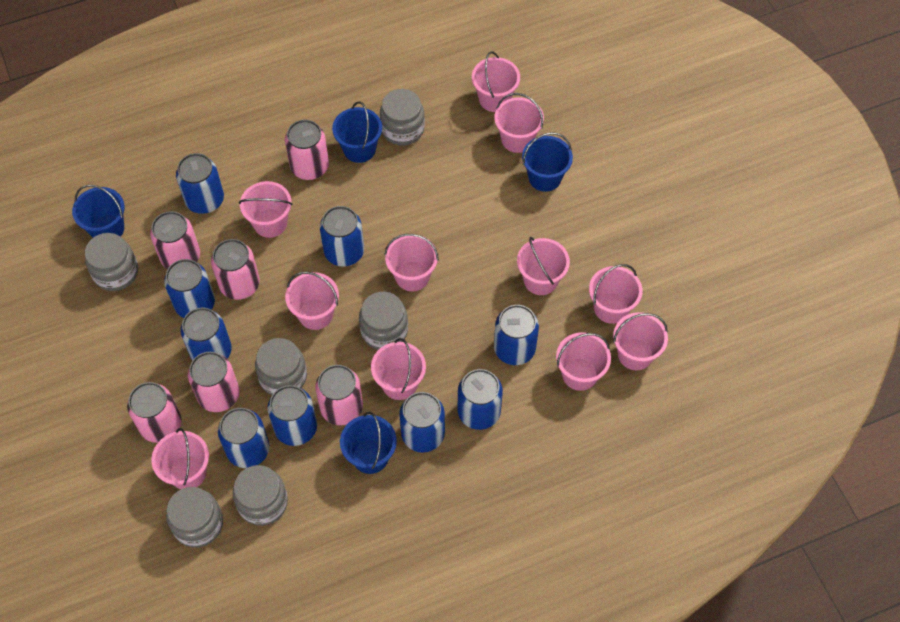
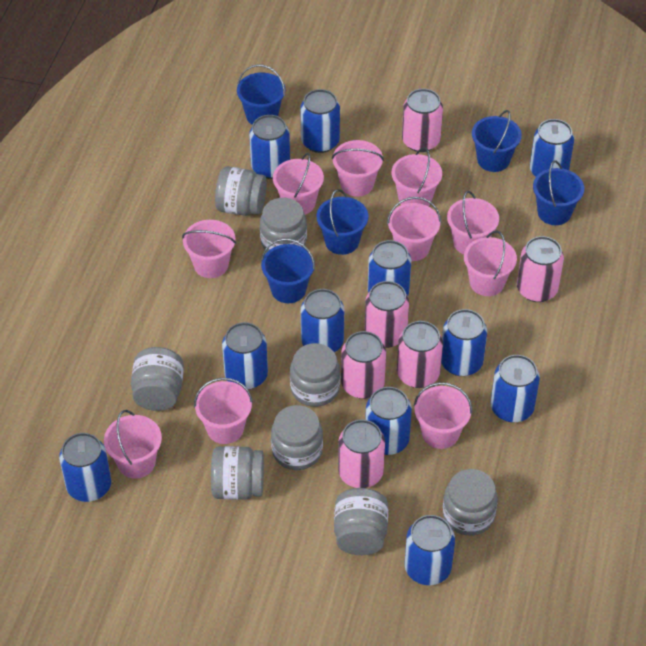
blue bucket: 4 -> 5
blue can: 9 -> 11
grey jar: 6 -> 8
pink bucket: 11 -> 10

